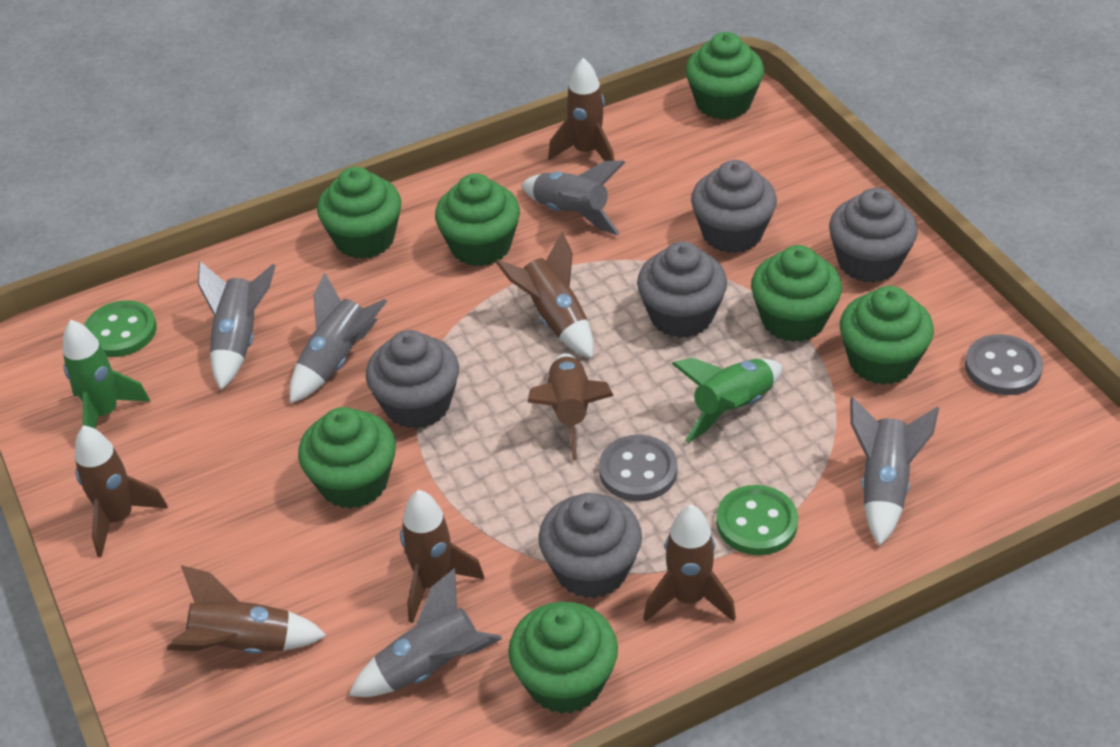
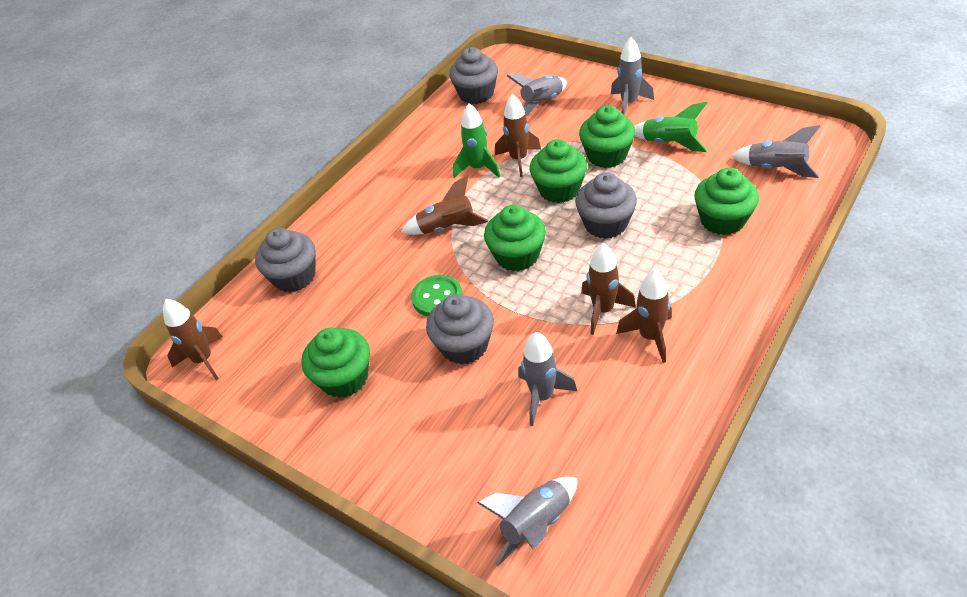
brown rocket: 7 -> 5
green button: 2 -> 1
green cupcake: 7 -> 5
grey button: 2 -> 0
grey cupcake: 5 -> 4

